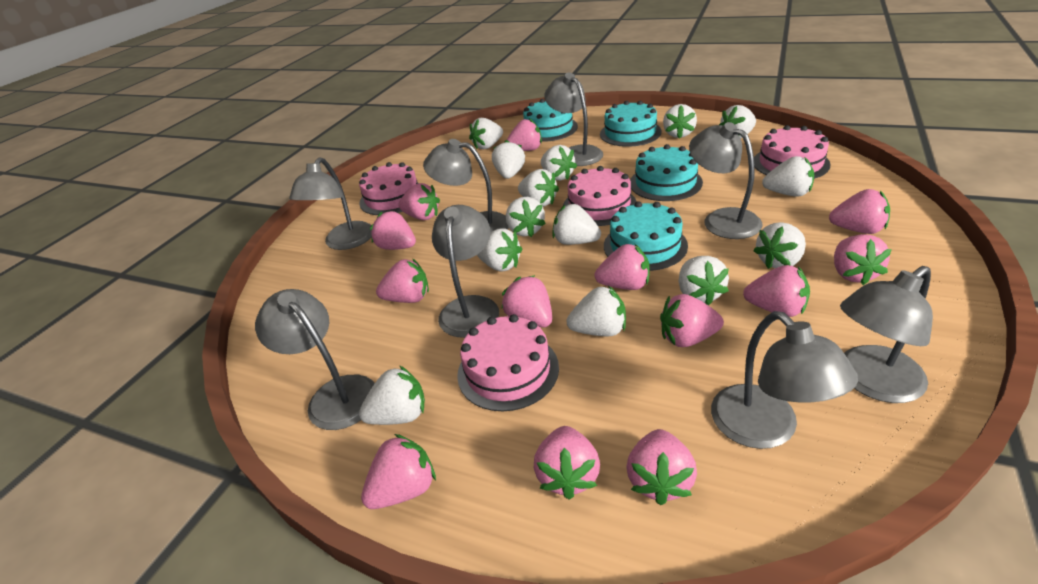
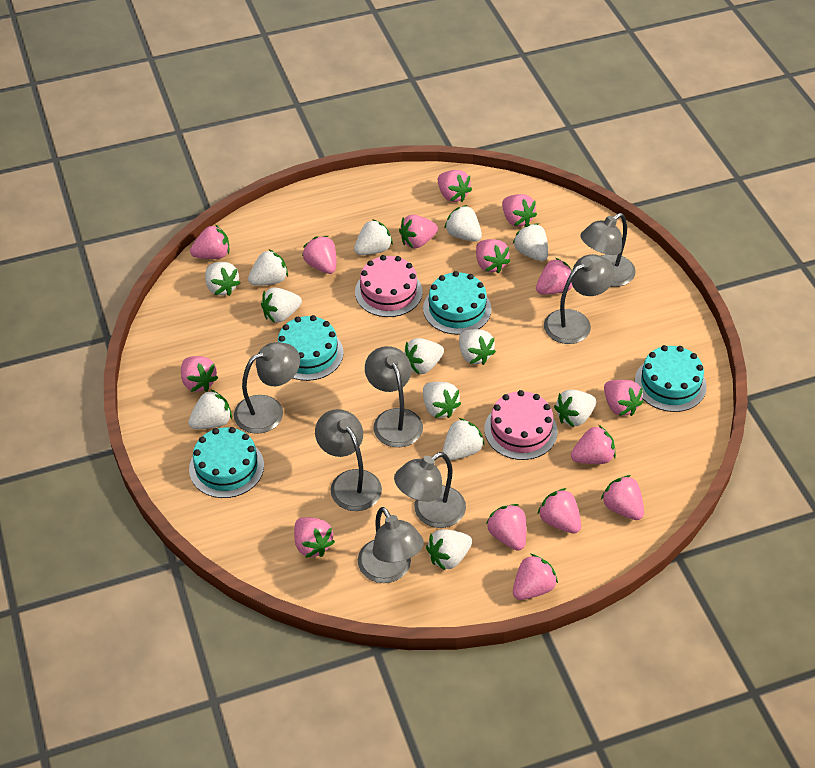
grey lamp: 8 -> 7
pink cake: 4 -> 2
pink strawberry: 13 -> 15
white strawberry: 14 -> 13

